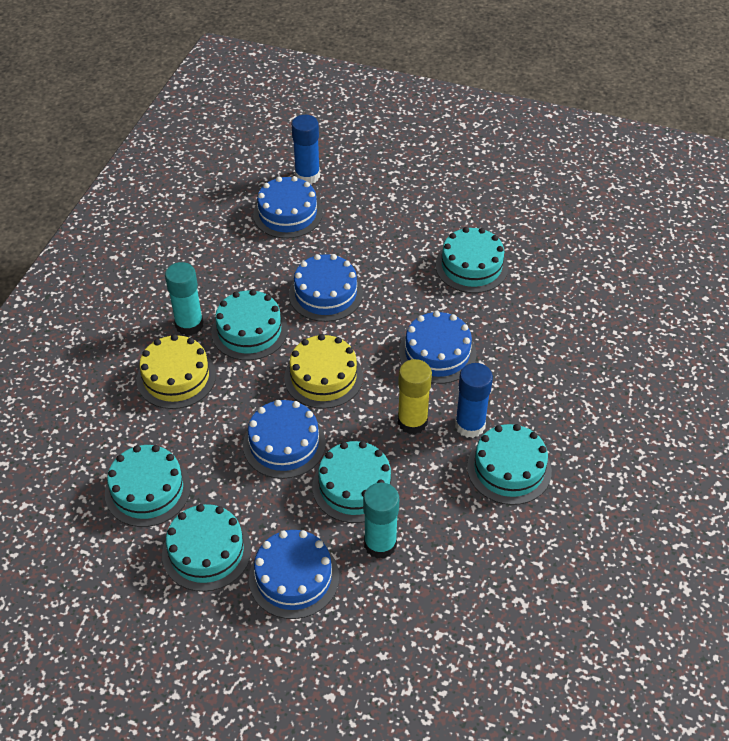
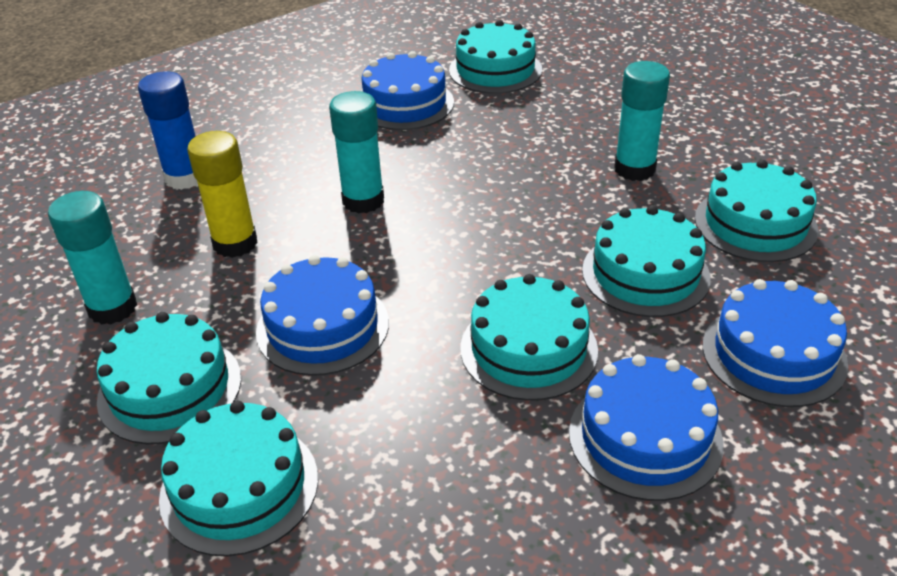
blue cake: 5 -> 4
blue glue stick: 2 -> 1
turquoise glue stick: 2 -> 3
yellow cake: 2 -> 0

